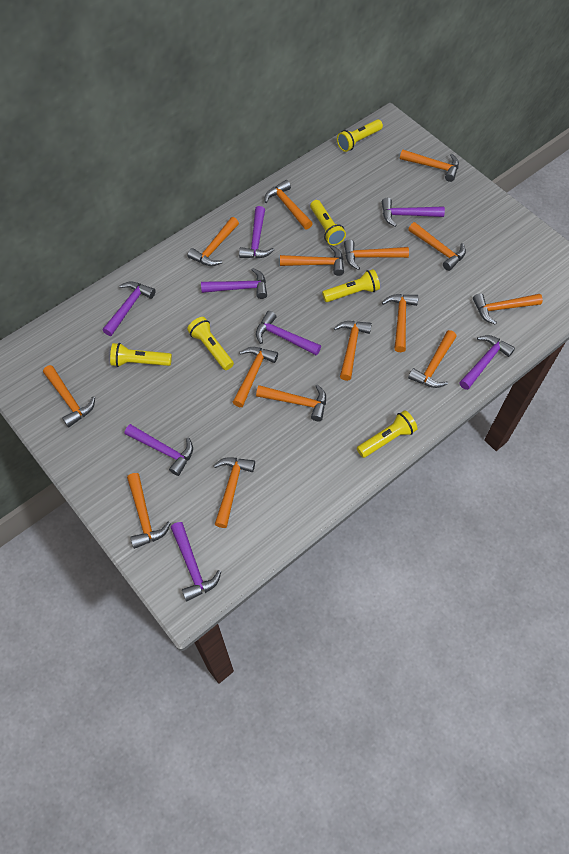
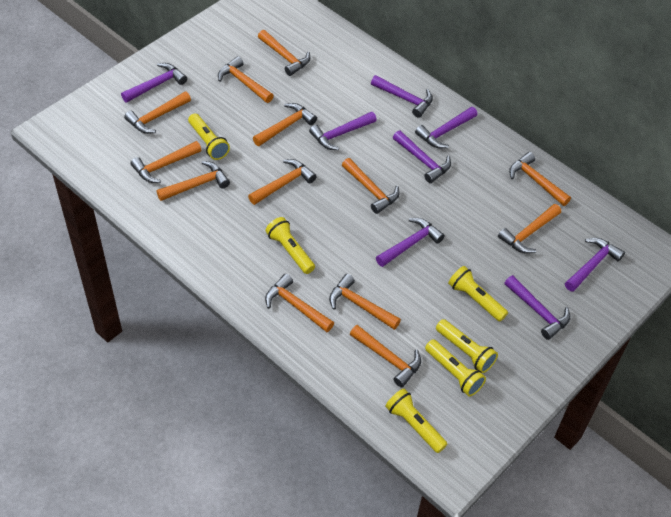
orange hammer: 15 -> 13

